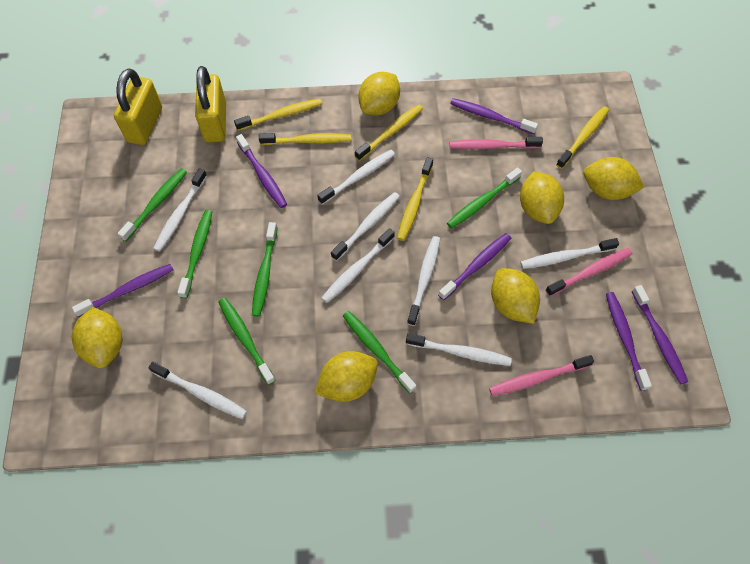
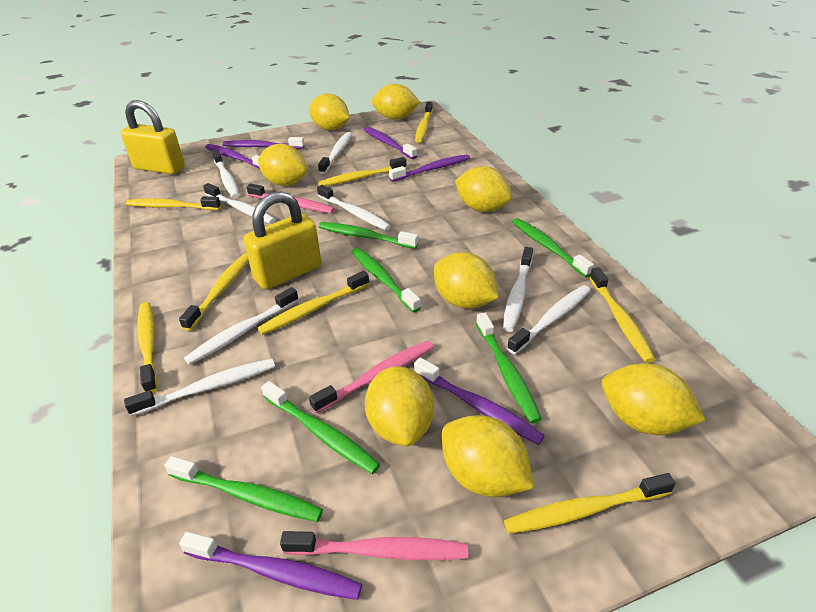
yellow lemon: 6 -> 8
yellow toothbrush: 5 -> 8

